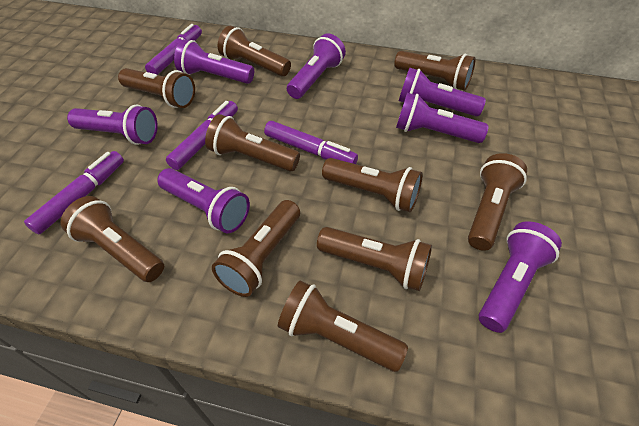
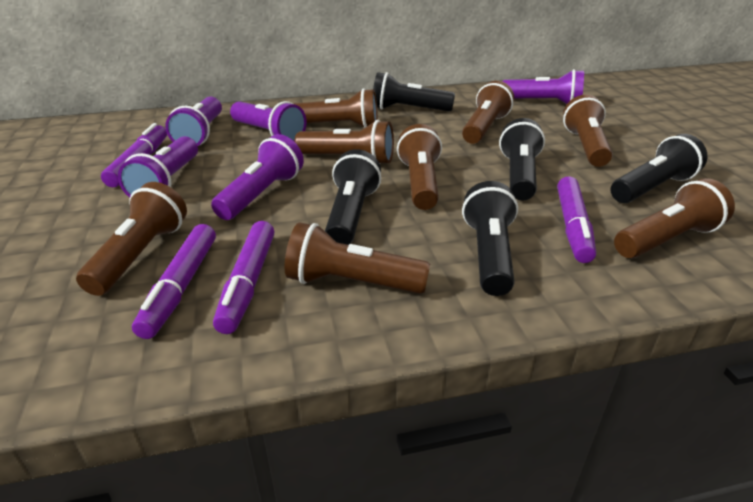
black flashlight: 0 -> 5
brown flashlight: 10 -> 8
purple flashlight: 7 -> 5

